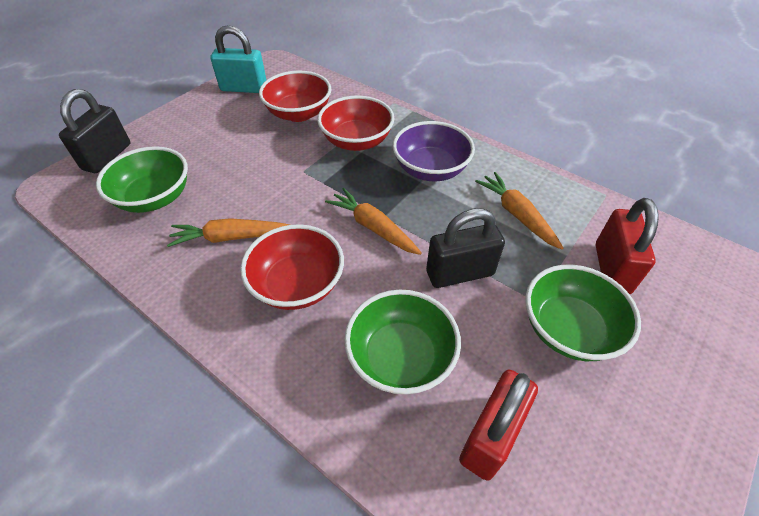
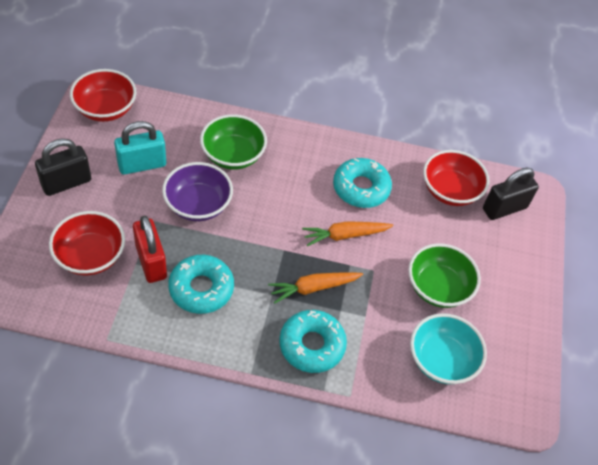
green bowl: 3 -> 2
orange carrot: 3 -> 2
red padlock: 2 -> 1
turquoise bowl: 0 -> 1
turquoise donut: 0 -> 3

